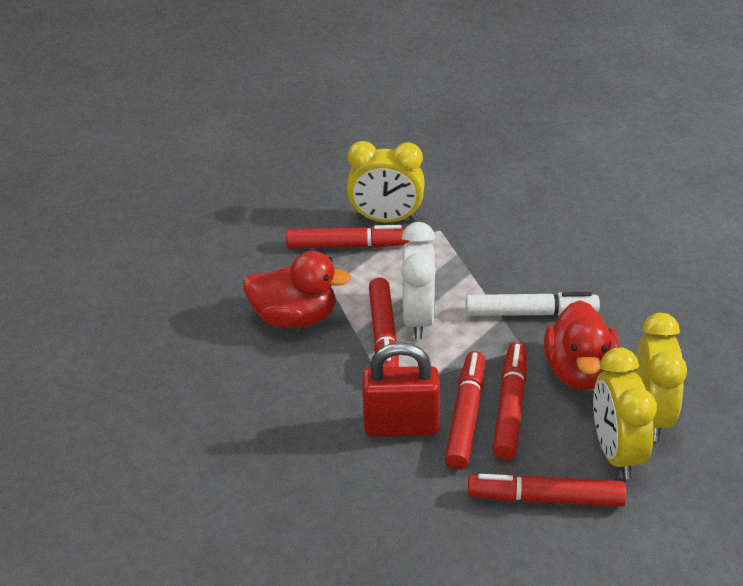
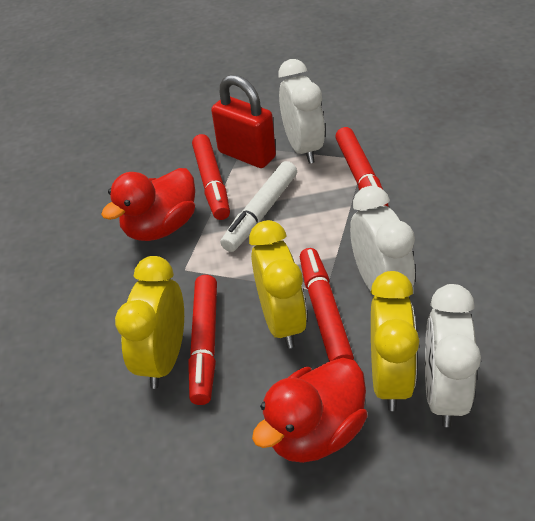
red marker: 5 -> 4
white clock: 1 -> 3

